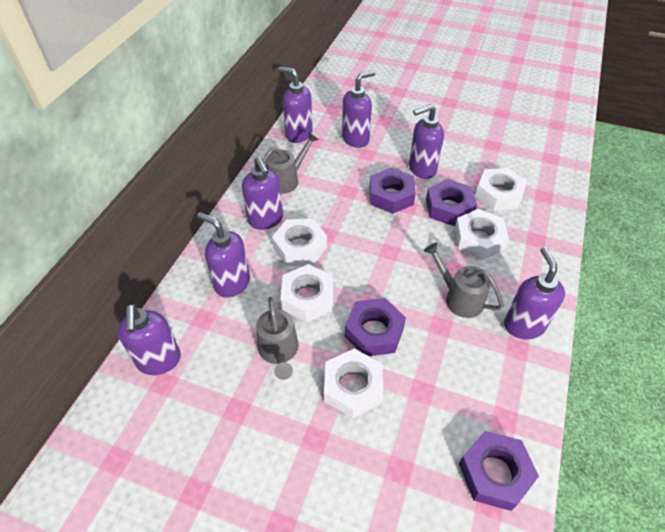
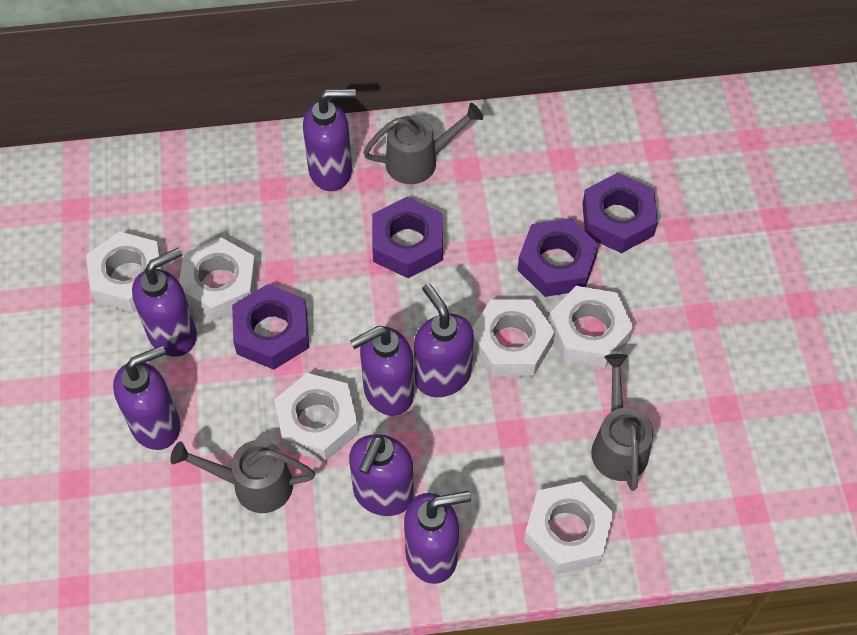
white nut: 5 -> 6

